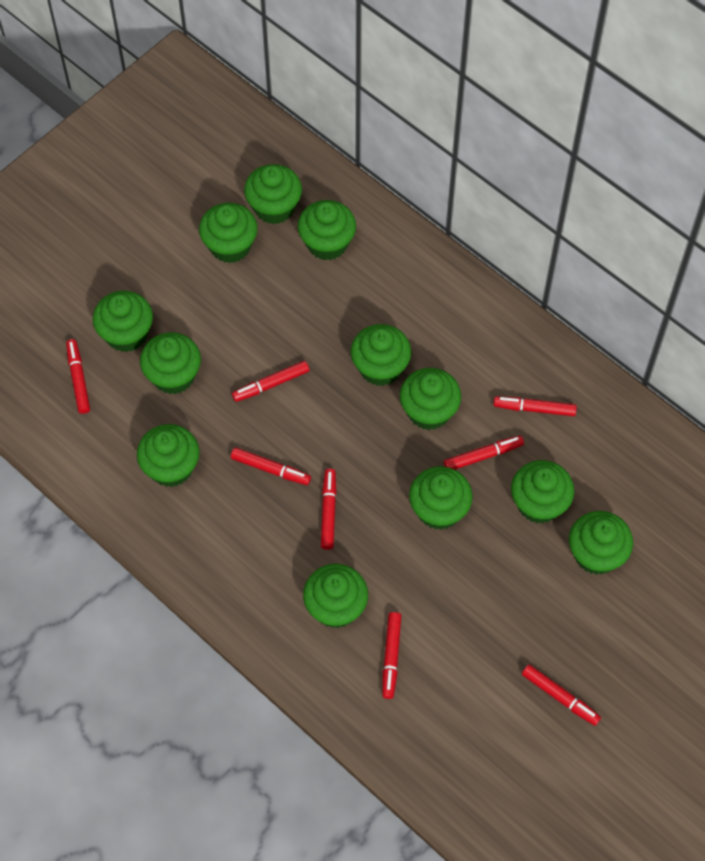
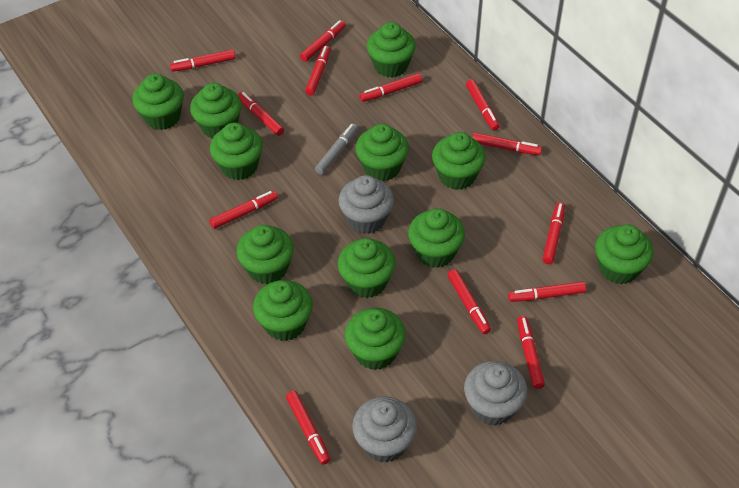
grey cupcake: 0 -> 3
grey marker: 0 -> 1
red marker: 8 -> 13

